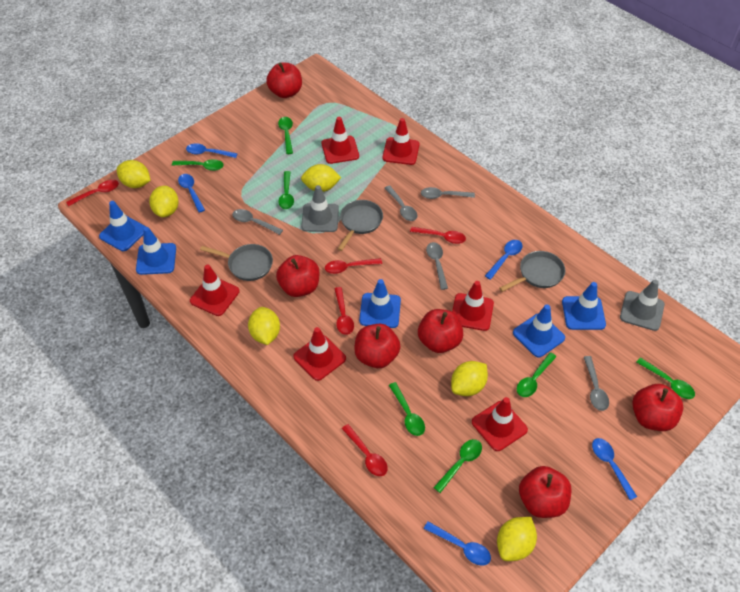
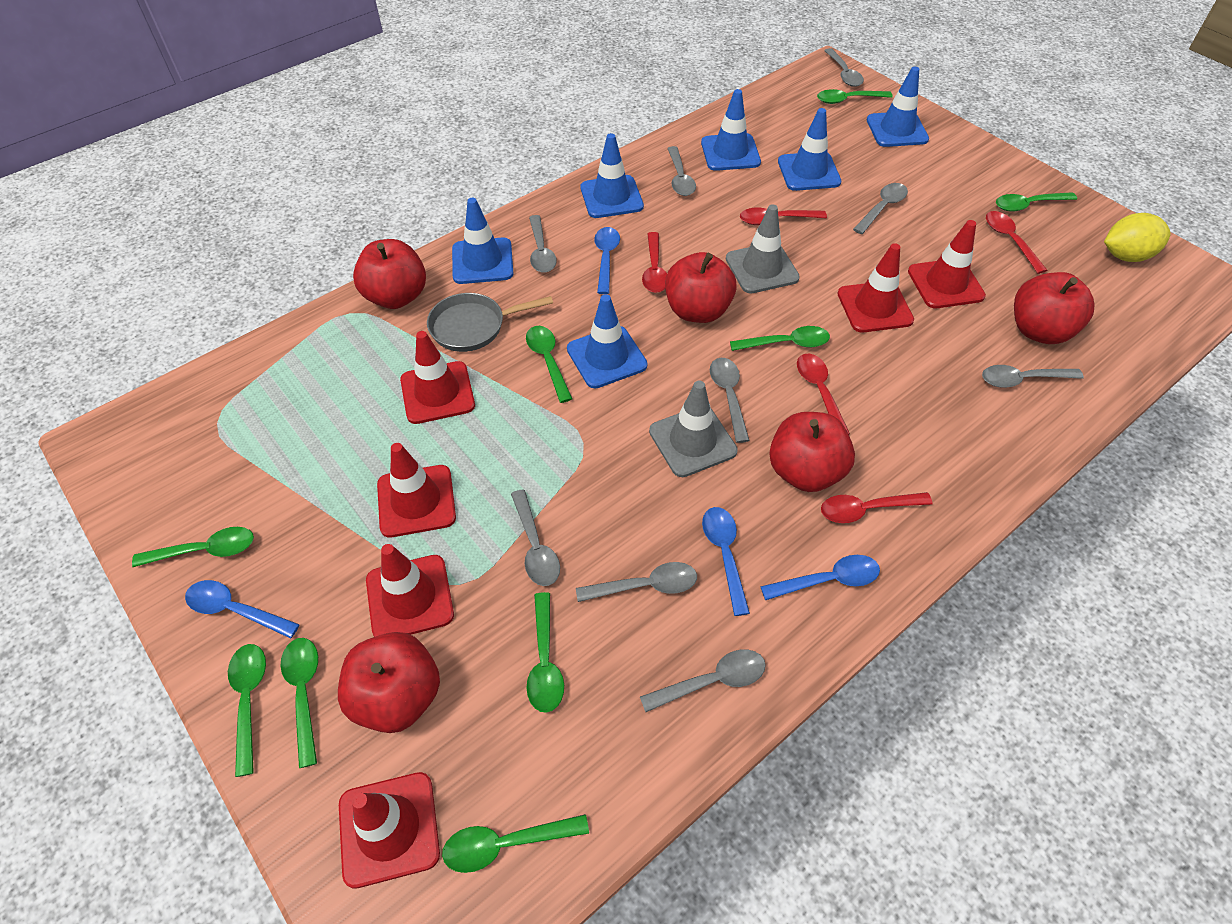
blue spoon: 5 -> 4
blue traffic cone: 5 -> 6
green spoon: 7 -> 9
grey pan: 3 -> 1
grey spoon: 5 -> 9
red apple: 6 -> 5
yellow lemon: 6 -> 1

